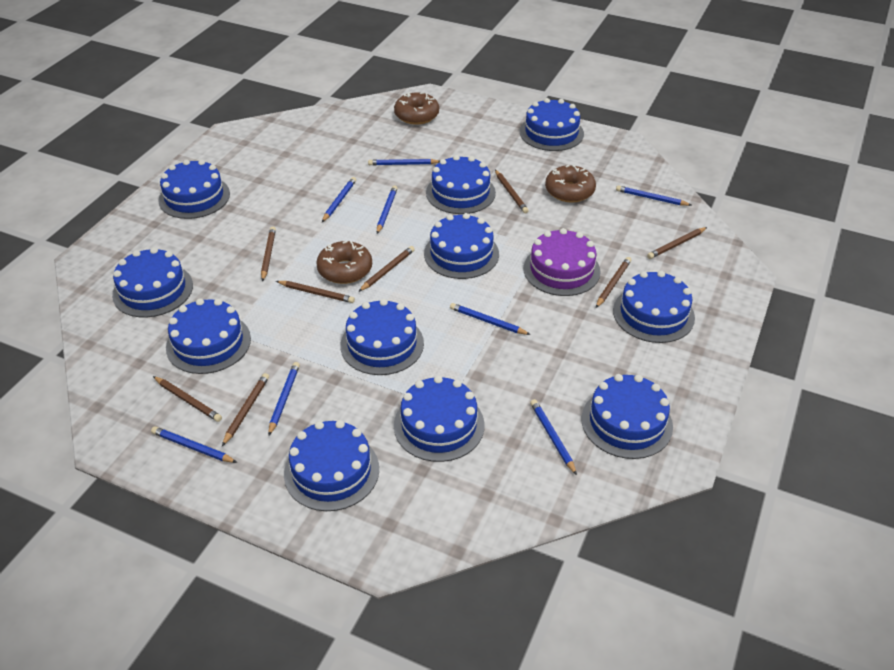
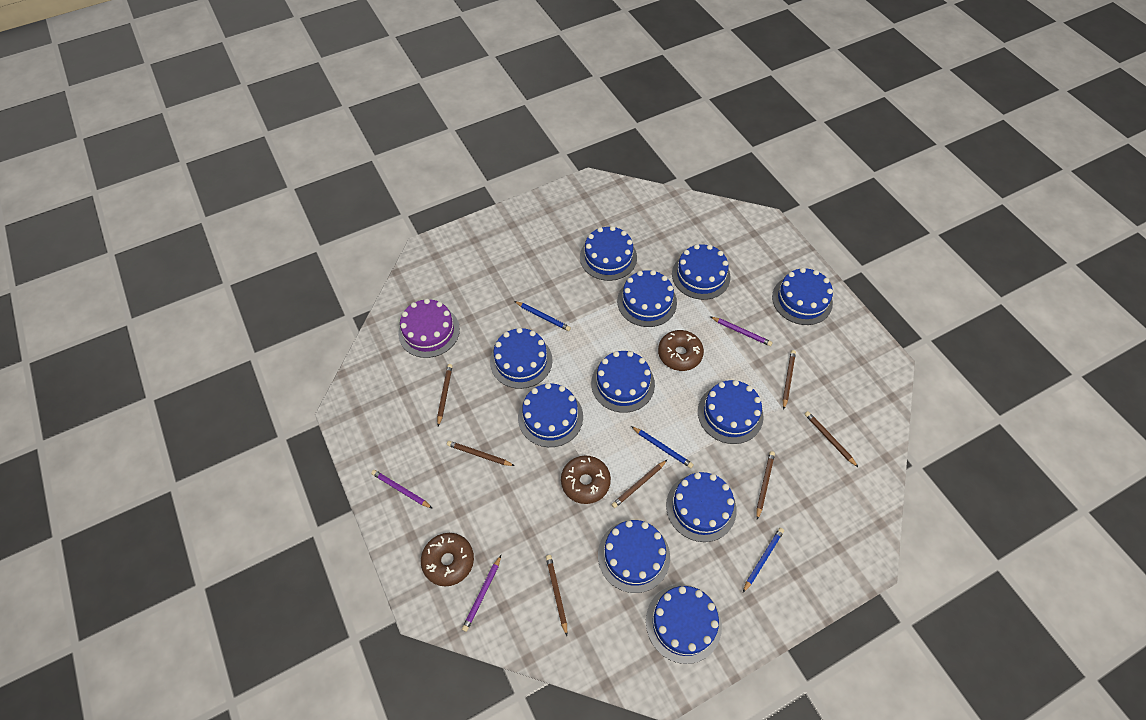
blue pencil: 8 -> 3
brown pencil: 8 -> 7
purple pencil: 0 -> 3

